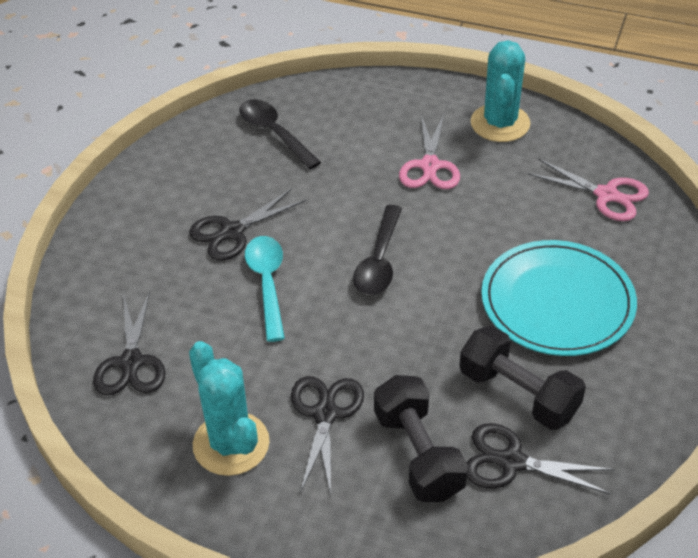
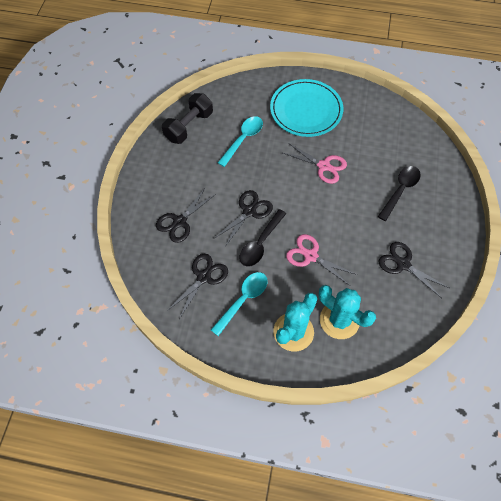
black dumbbell: 2 -> 1
turquoise spoon: 1 -> 2

